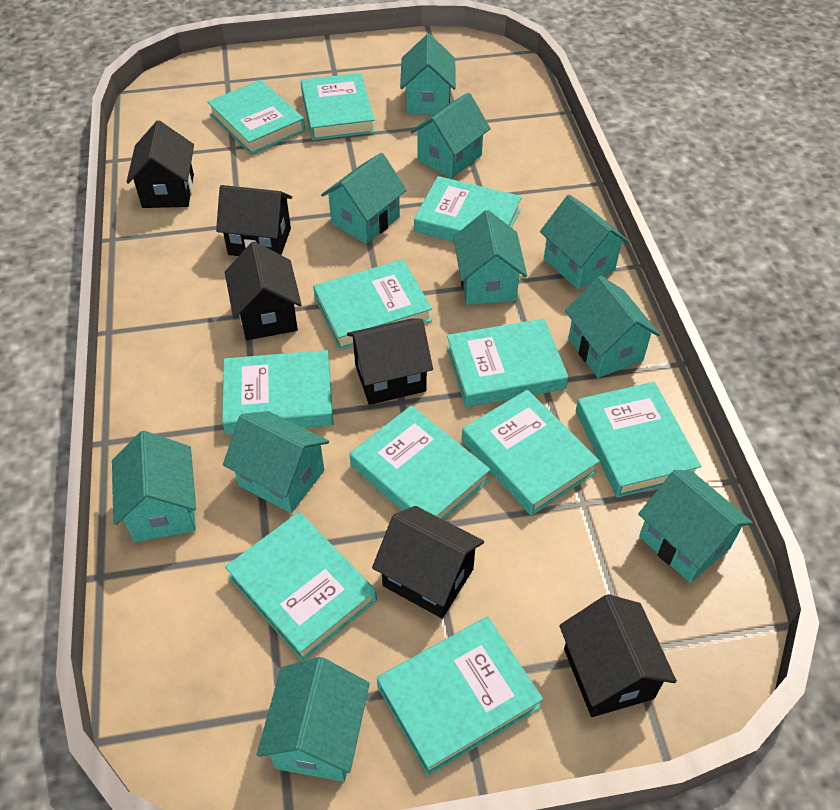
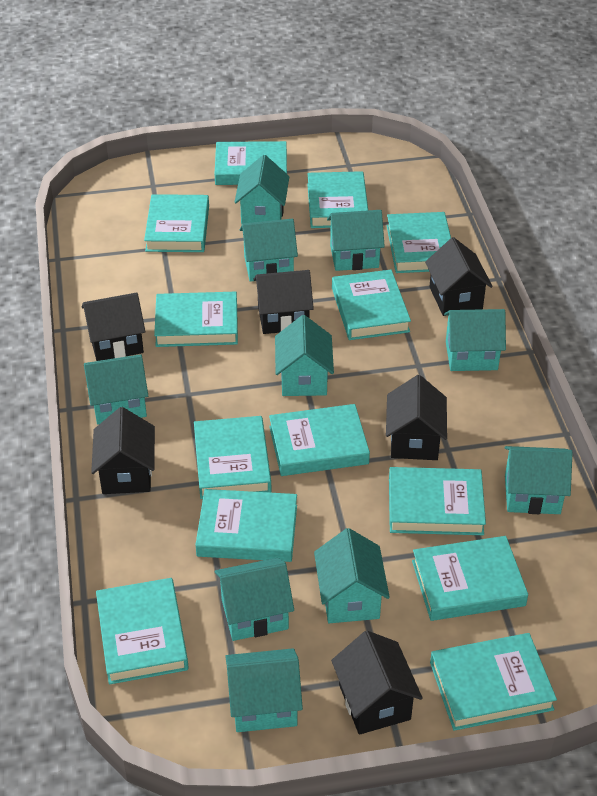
turquoise book: 11 -> 13

